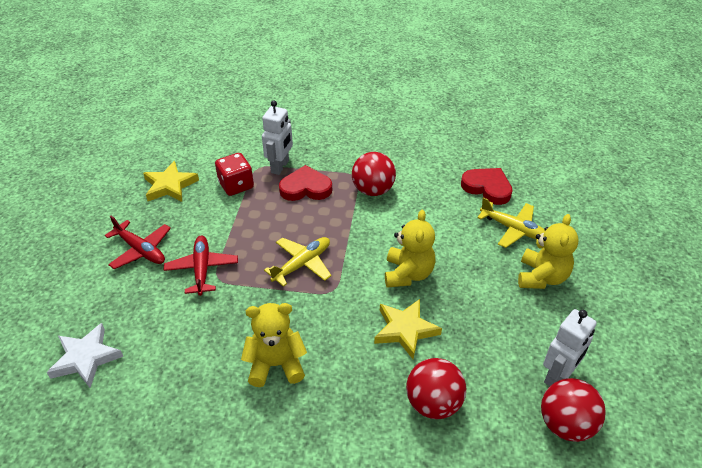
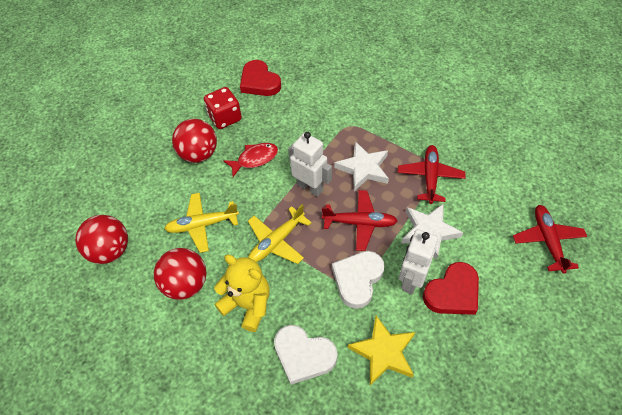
red fish: 0 -> 1
red plane: 2 -> 3
white heart: 0 -> 2
white star: 1 -> 2
yellow star: 2 -> 1
yellow teddy bear: 3 -> 1

